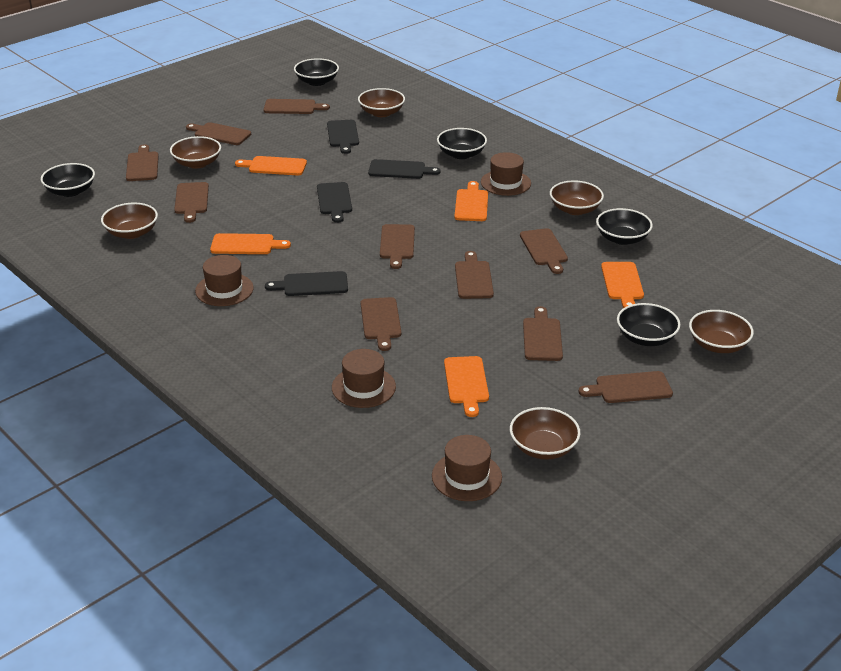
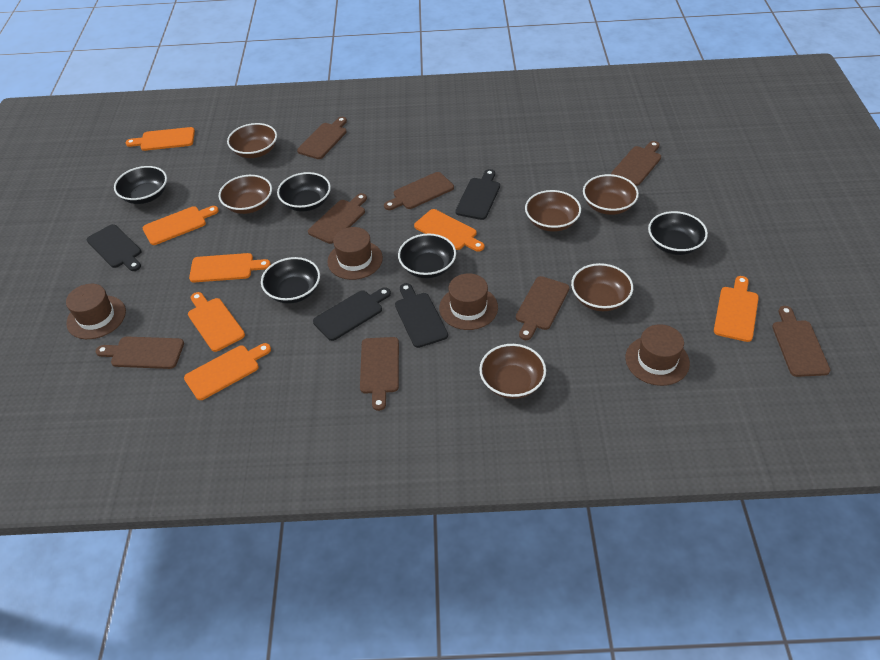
brown cutting board: 10 -> 8
orange cutting board: 5 -> 7

